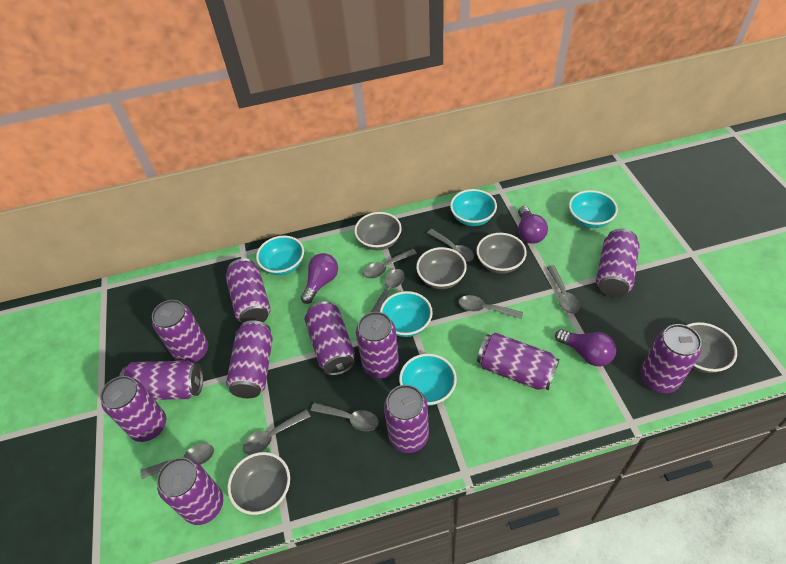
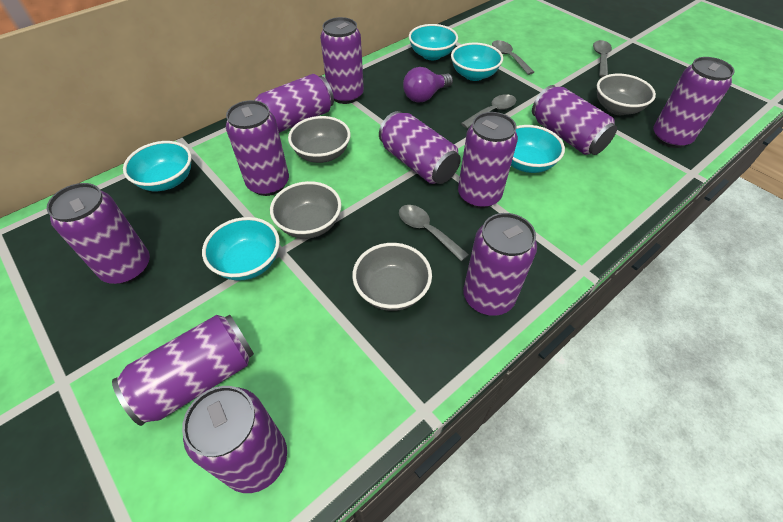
grey bowl: 5 -> 4
grey spoon: 8 -> 4
purple can: 12 -> 11
purple light bulb: 3 -> 1

